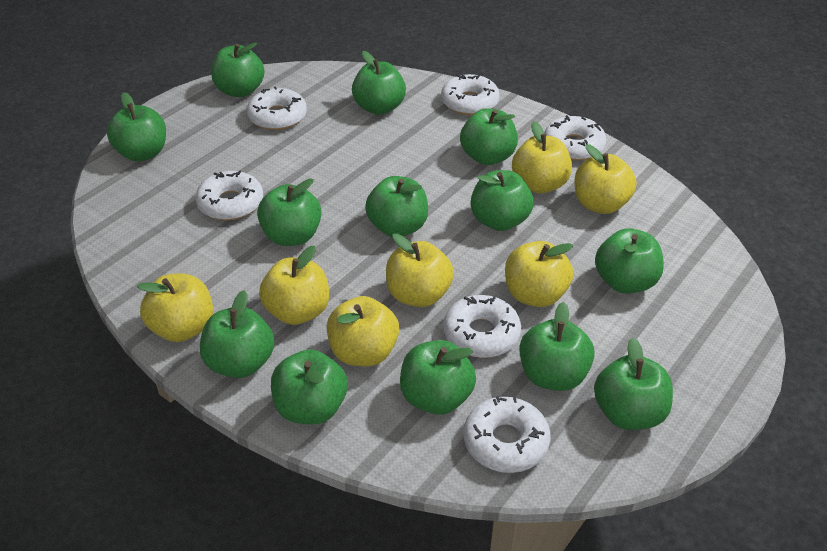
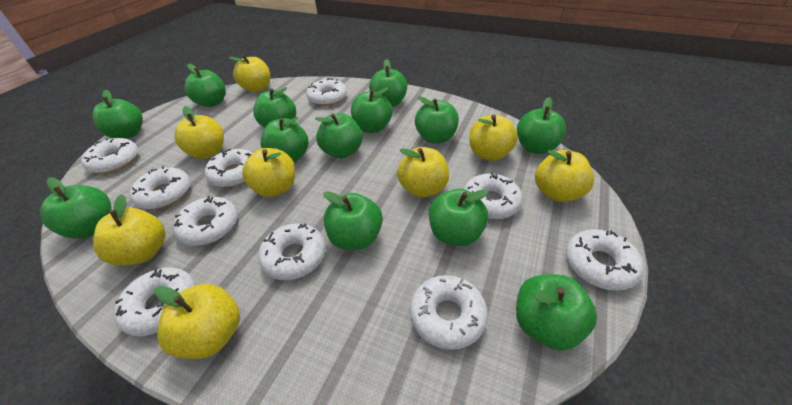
white donut: 6 -> 10
yellow apple: 7 -> 8

